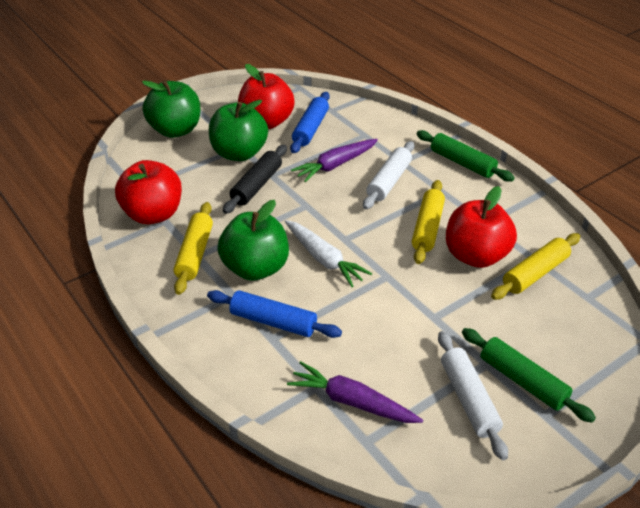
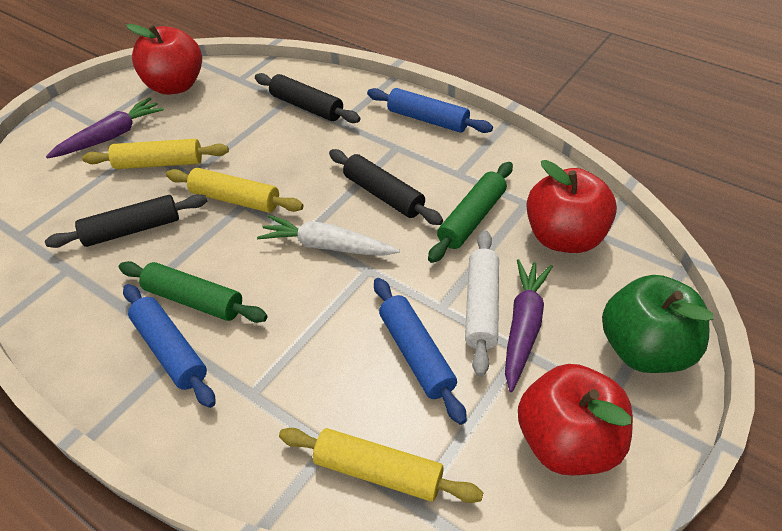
black rolling pin: 1 -> 3
blue rolling pin: 2 -> 3
green apple: 3 -> 1
white rolling pin: 2 -> 1

